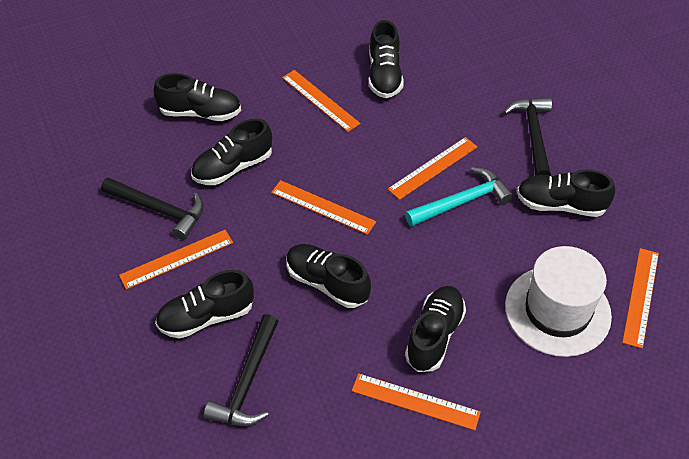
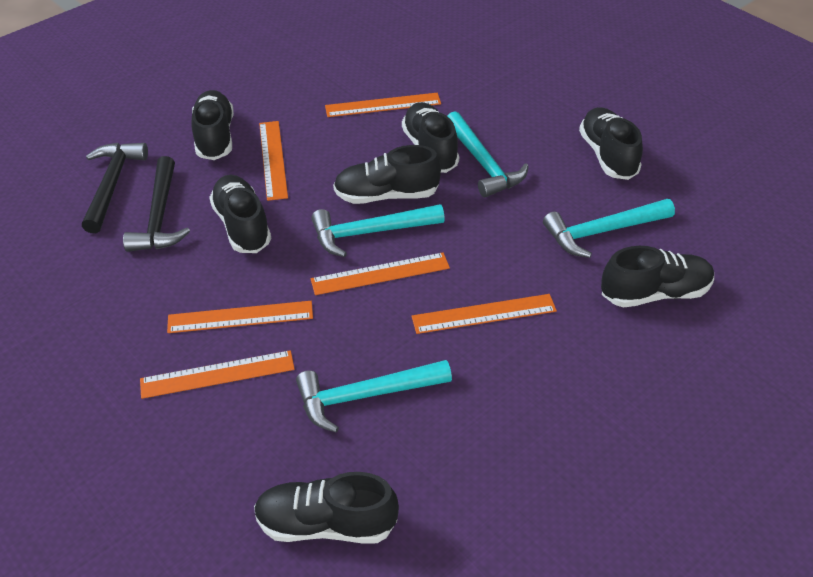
black hammer: 3 -> 2
turquoise hammer: 1 -> 4
white hat: 1 -> 0

